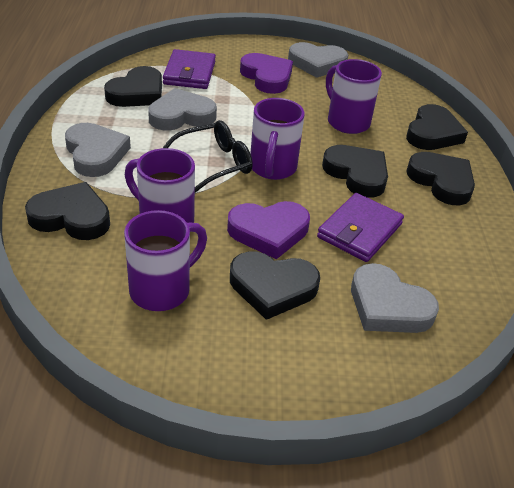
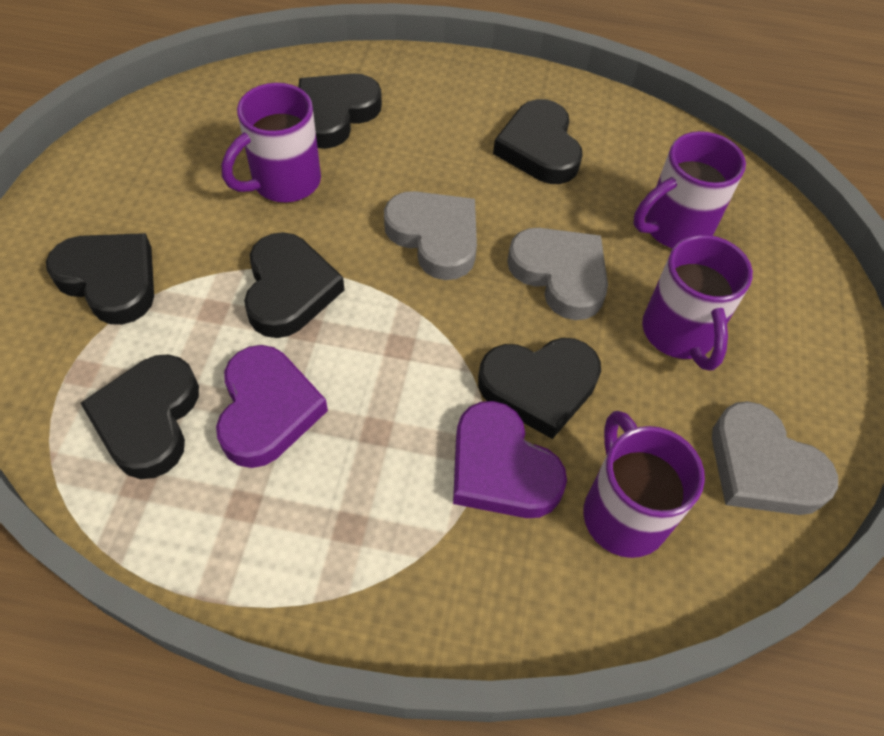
black glasses: 1 -> 0
grey heart: 4 -> 3
purple wallet: 2 -> 0

